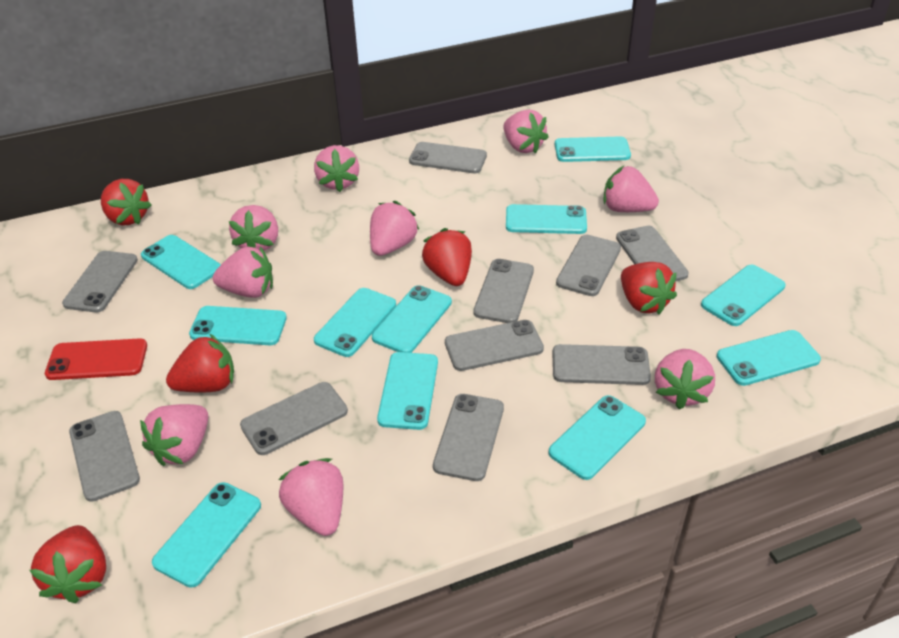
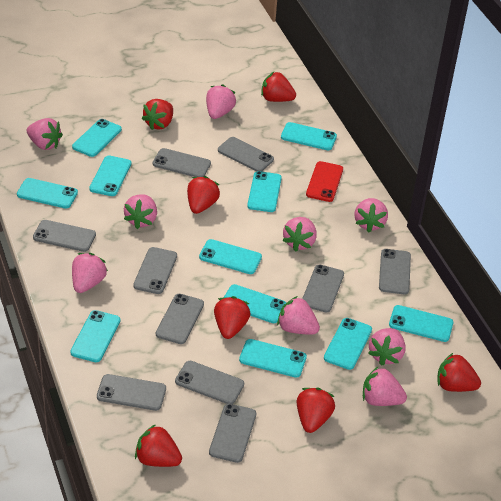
red strawberry: 5 -> 7

